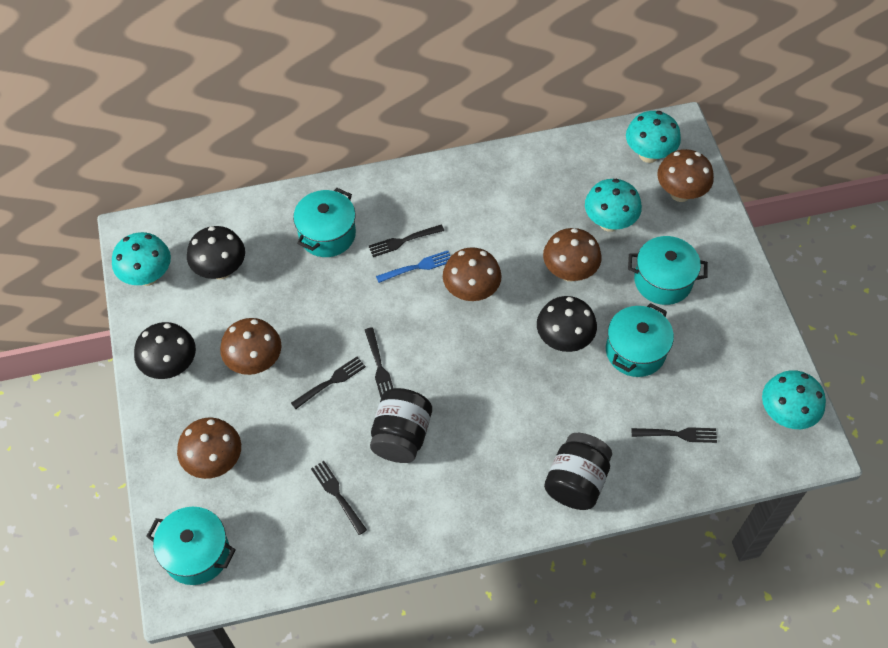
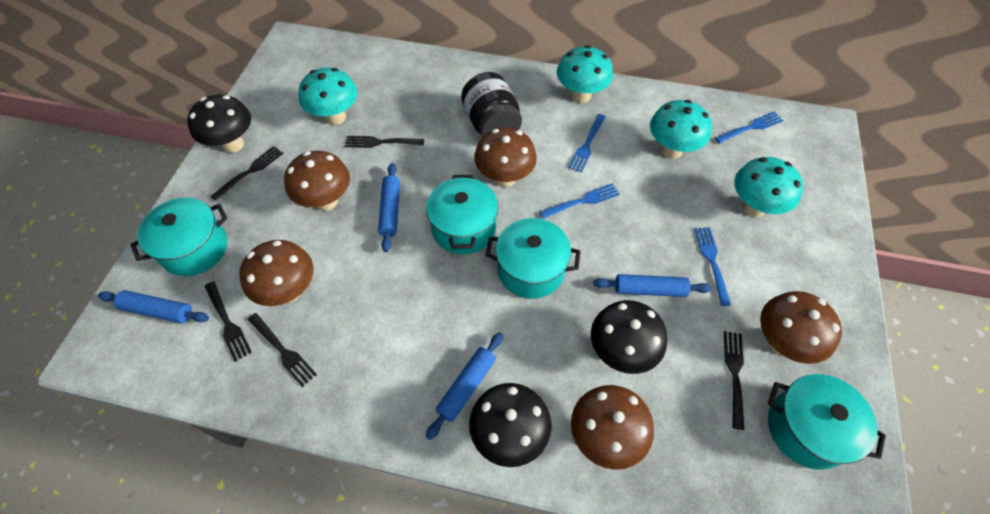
black jar: 2 -> 1
blue fork: 1 -> 4
blue rolling pin: 0 -> 4

